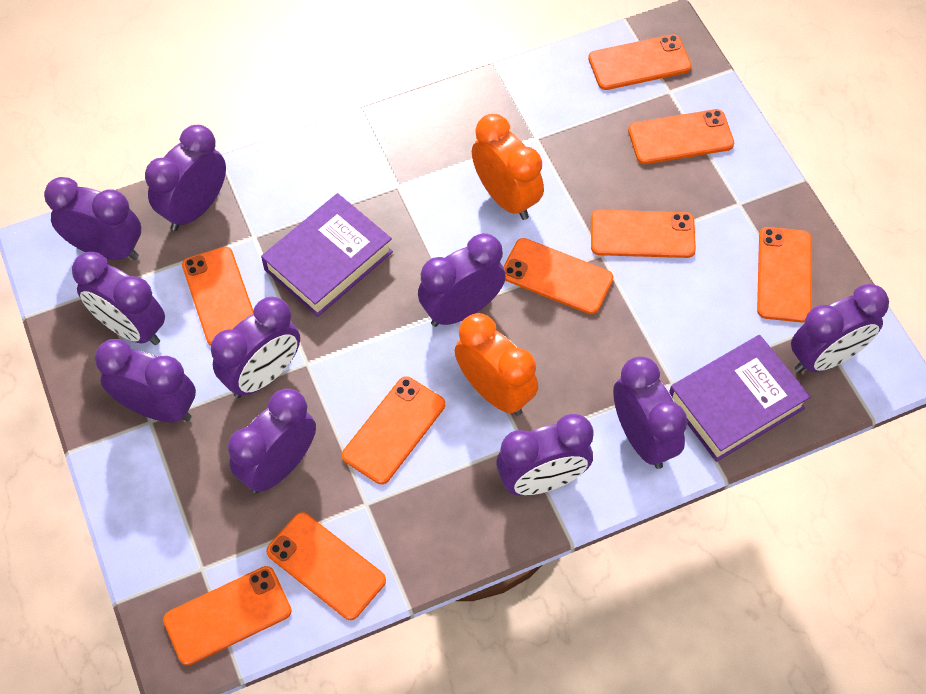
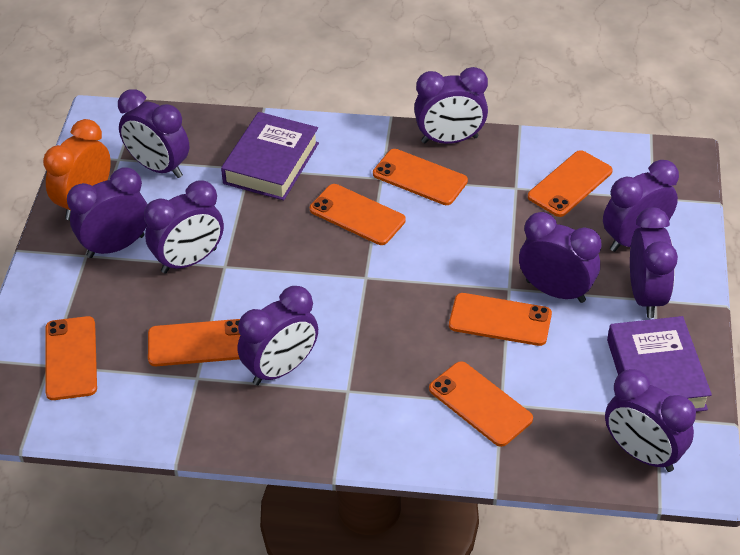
orange clock: 2 -> 1
orange phone: 9 -> 7
purple clock: 10 -> 9

